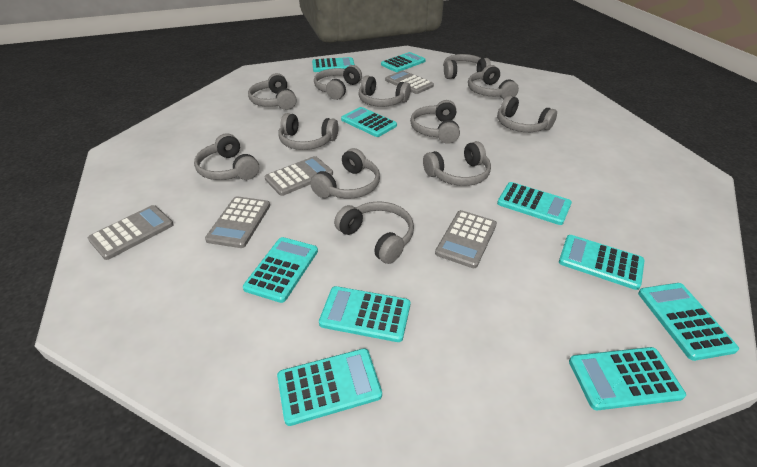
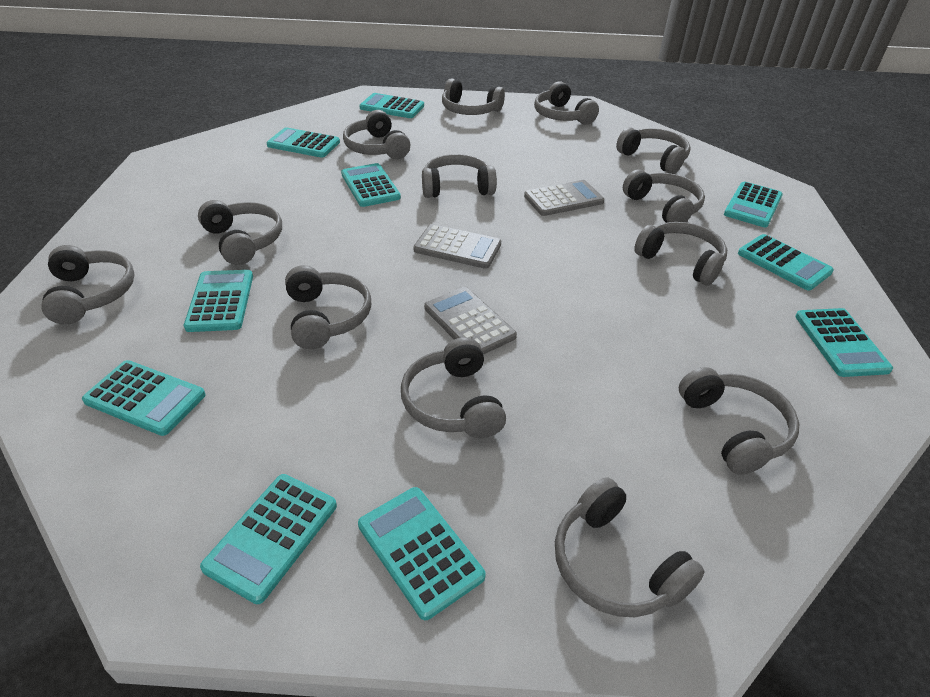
grey calculator: 5 -> 3
grey headphones: 12 -> 13

